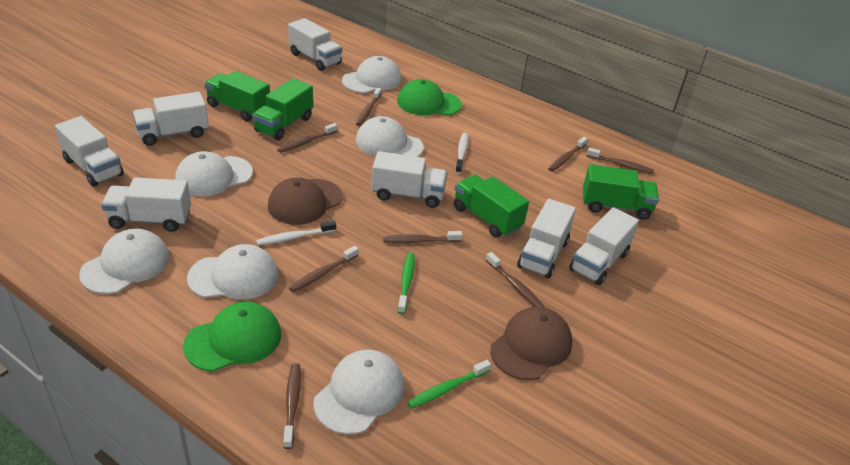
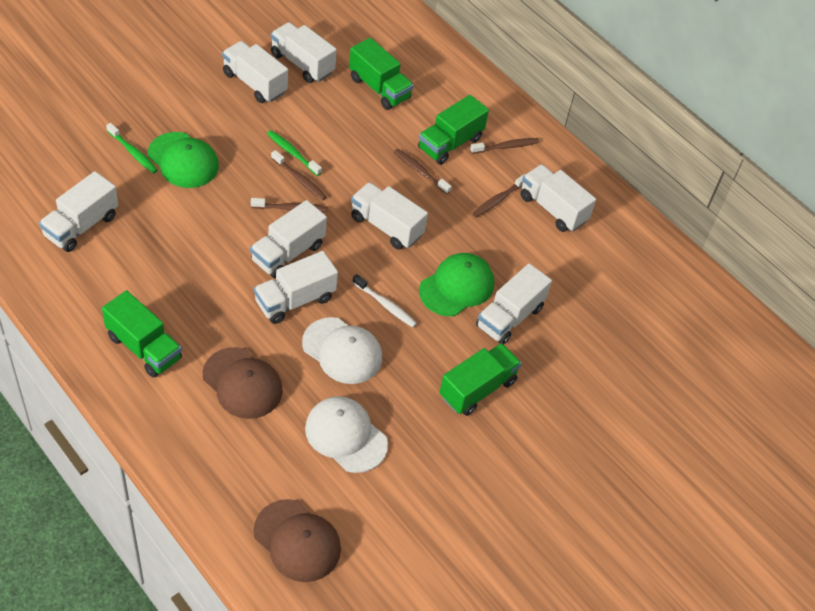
brown toothbrush: 8 -> 5
white cap: 6 -> 2
white toothbrush: 2 -> 1
white truck: 7 -> 8

